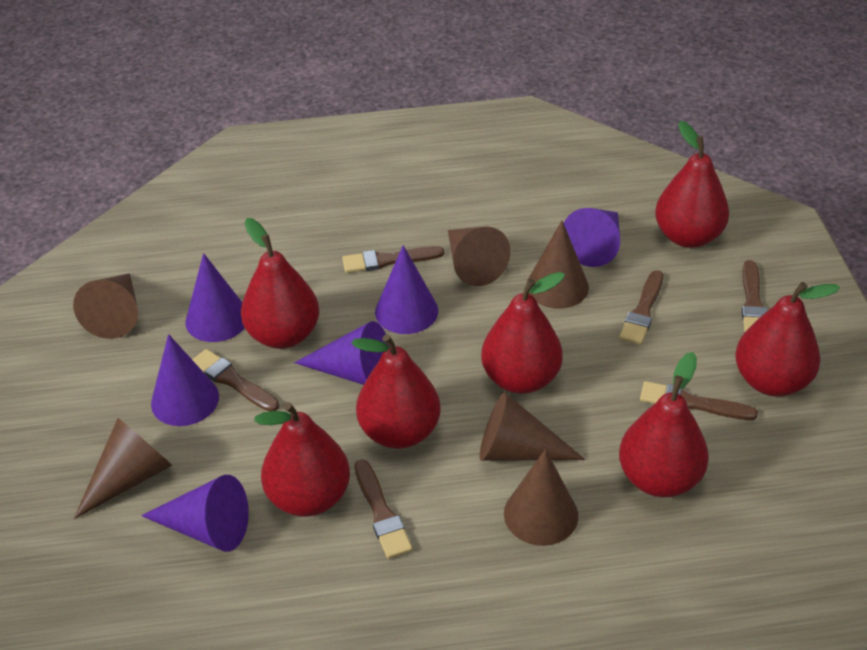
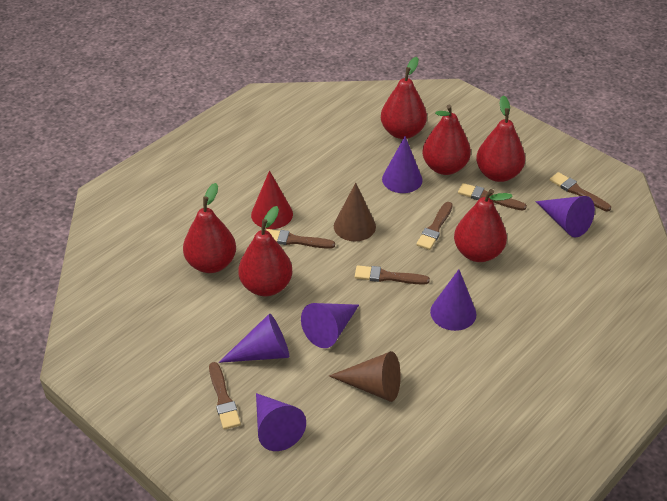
brown cone: 6 -> 2
red cone: 0 -> 1
red pear: 7 -> 6

